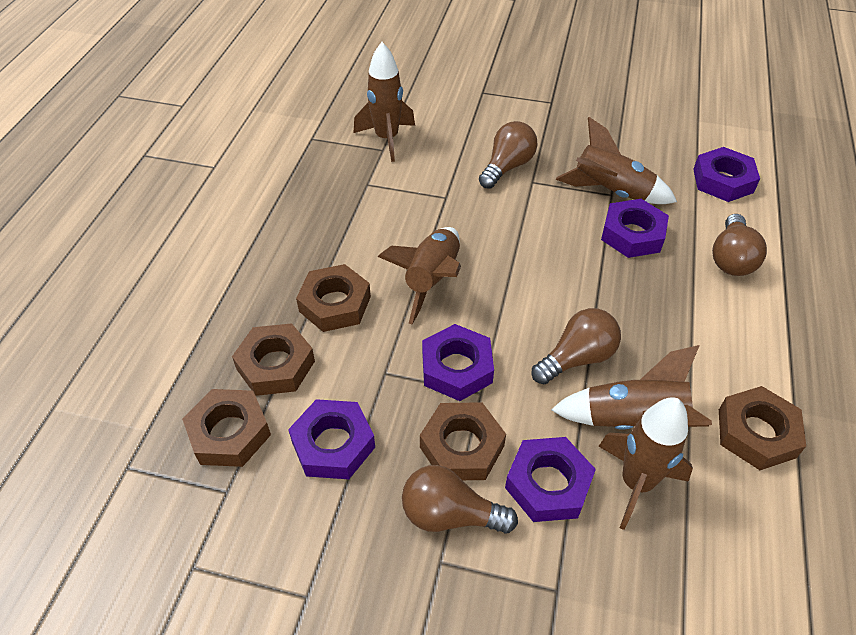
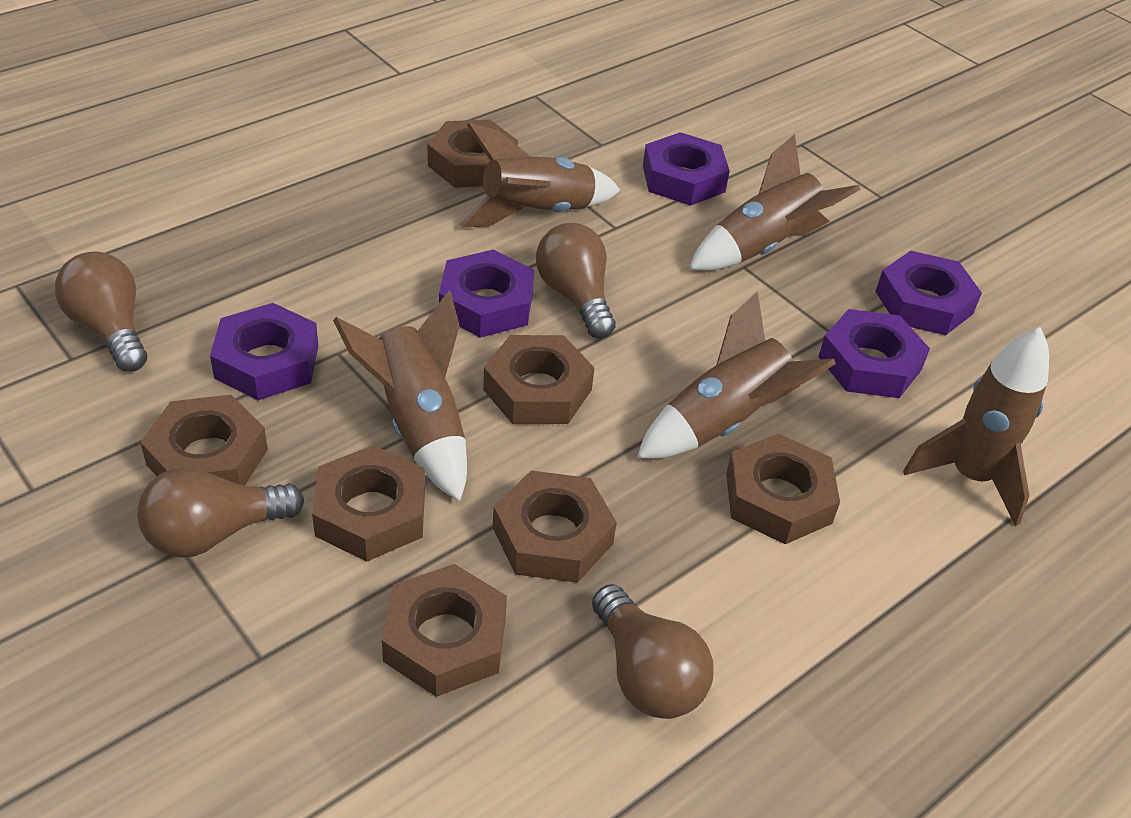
brown nut: 5 -> 7

